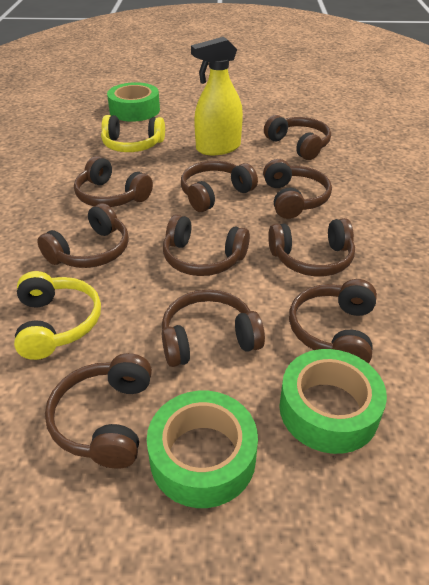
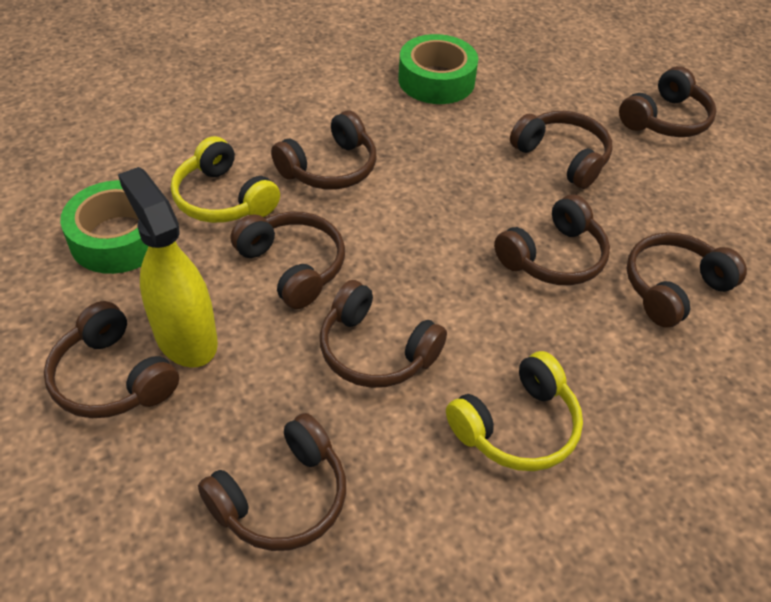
brown headphones: 10 -> 9
green tape: 3 -> 2

